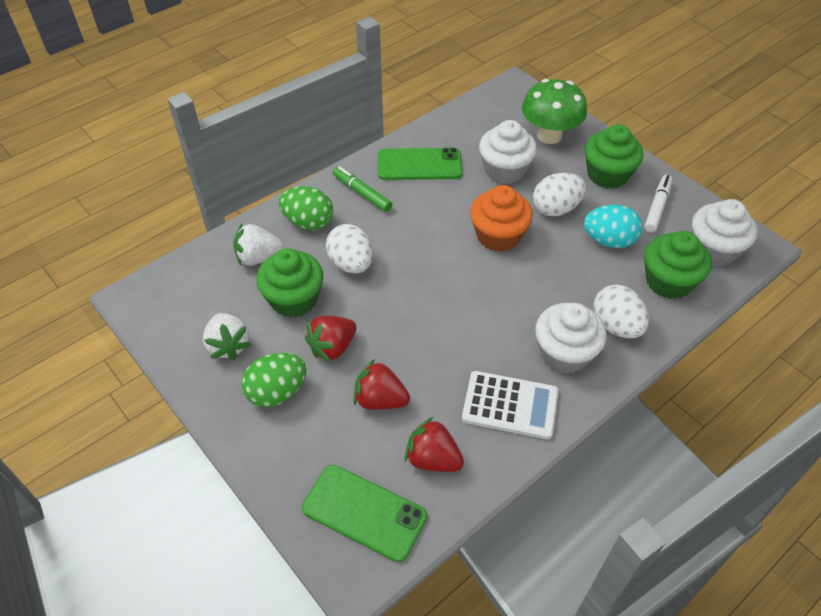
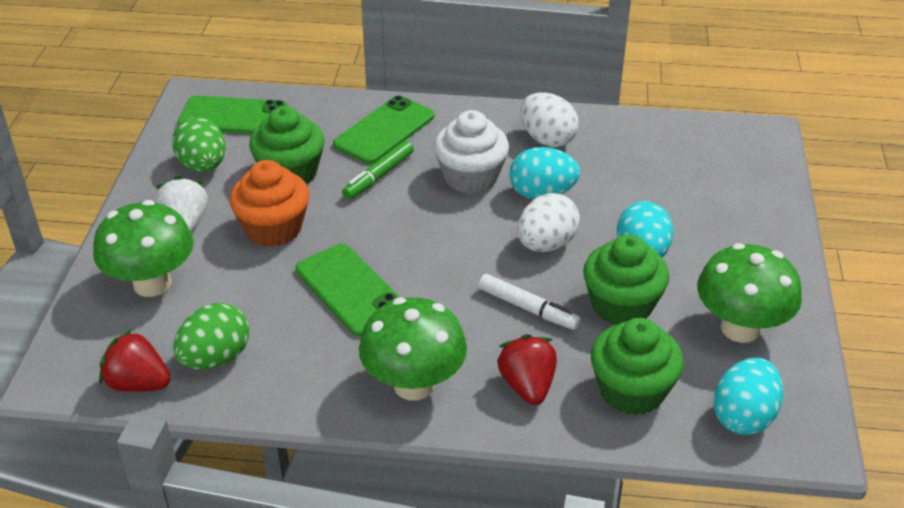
green mushroom: 1 -> 3
green phone: 2 -> 3
red strawberry: 3 -> 2
turquoise egg: 1 -> 3
white calculator: 1 -> 0
white cupcake: 3 -> 1
white egg: 3 -> 2
white strawberry: 2 -> 1

